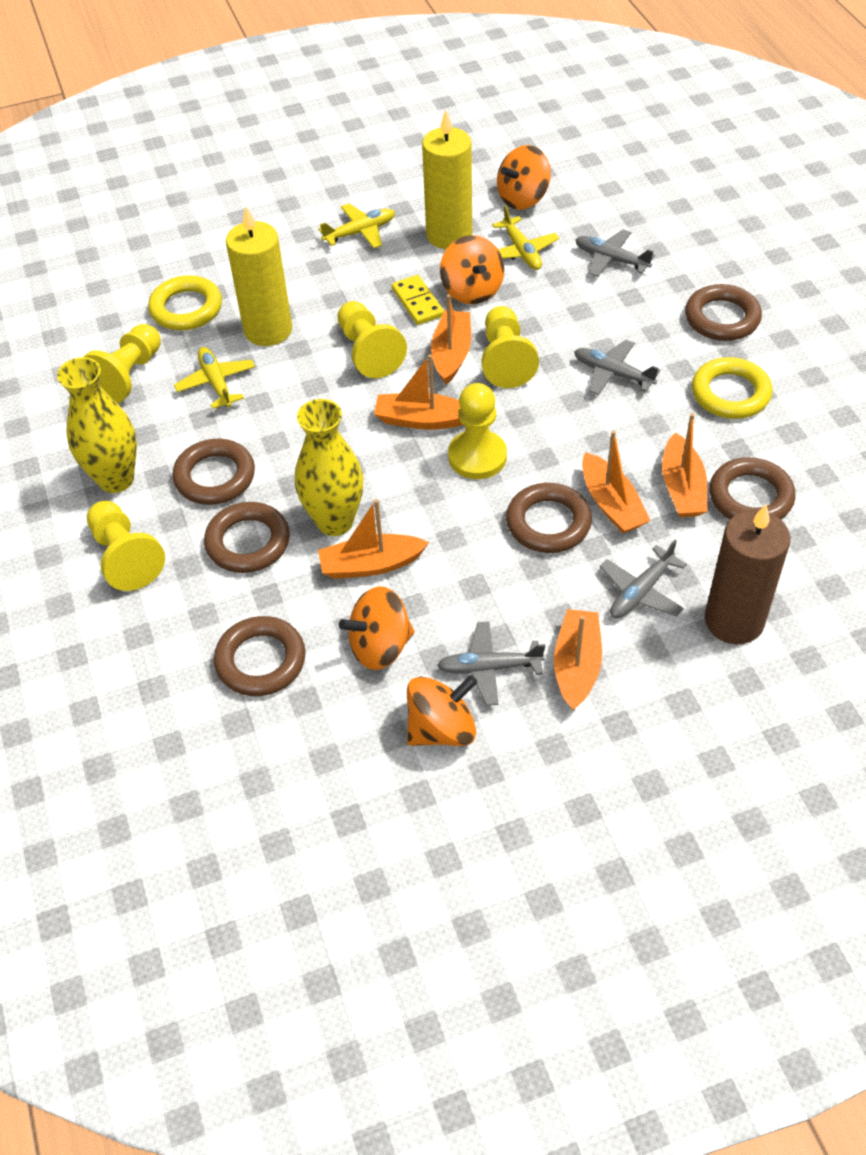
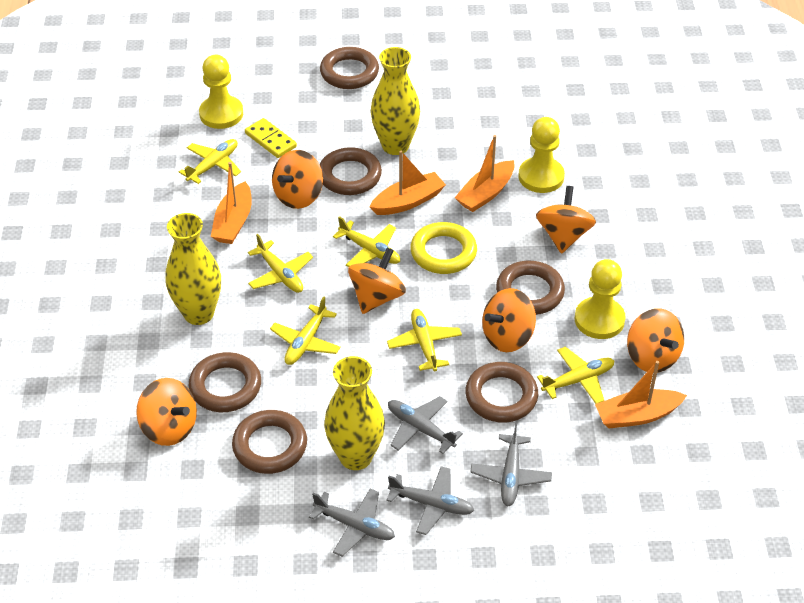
brown candle: 1 -> 0
orange boat: 6 -> 4
orange spinning top: 4 -> 6
yellow candle: 2 -> 0
yellow pawn: 5 -> 3
yellow plane: 3 -> 6
yellow ring: 2 -> 1
yellow vase: 2 -> 3

